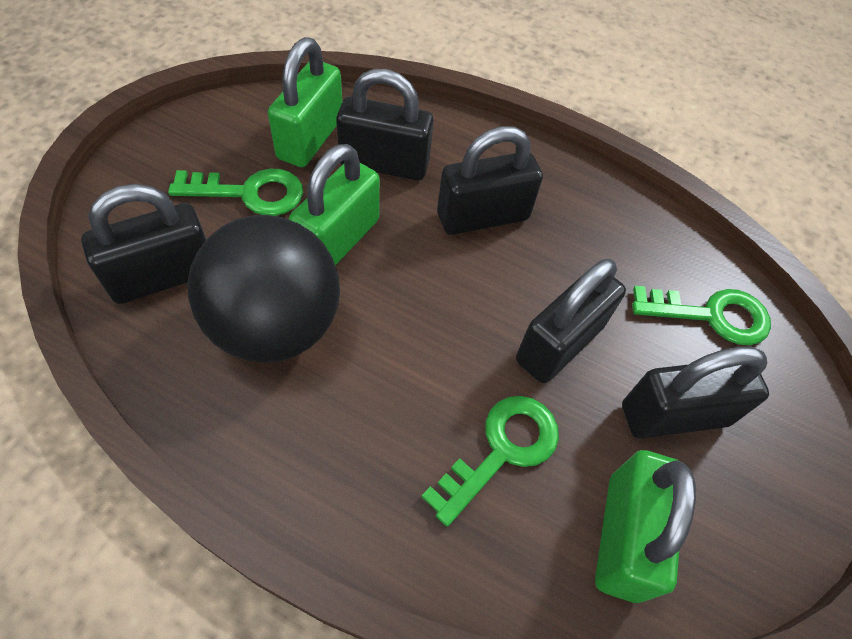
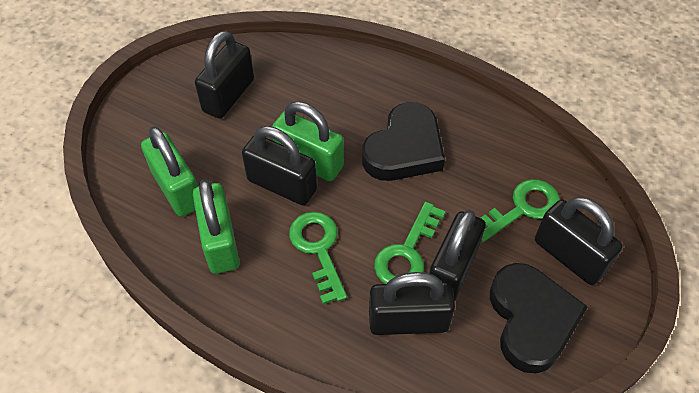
black ball: 1 -> 0
black heart: 0 -> 2

